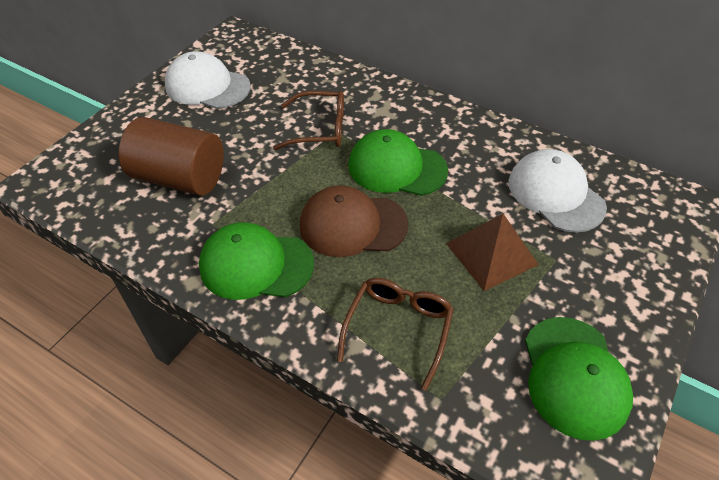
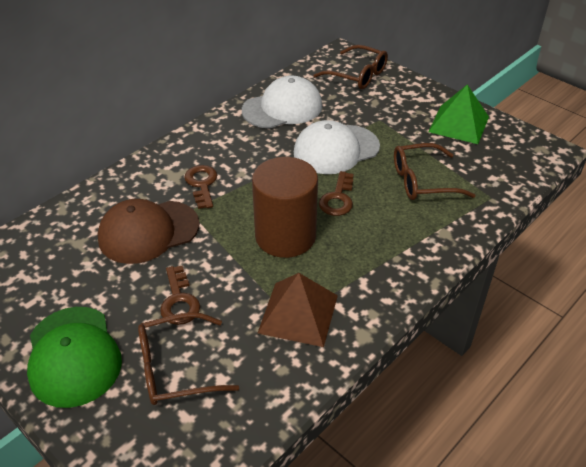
brown glasses: 2 -> 3
brown key: 0 -> 3
green cap: 3 -> 1
green pyramid: 0 -> 1

